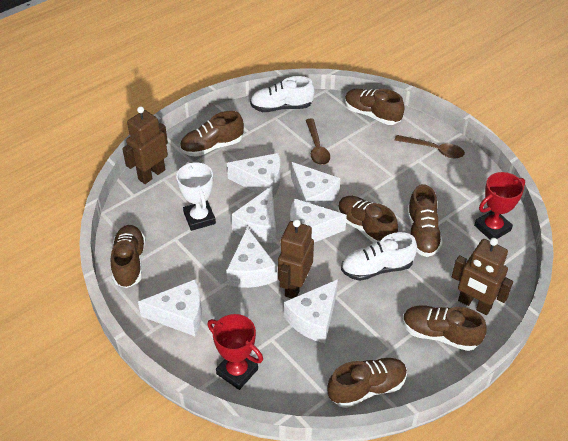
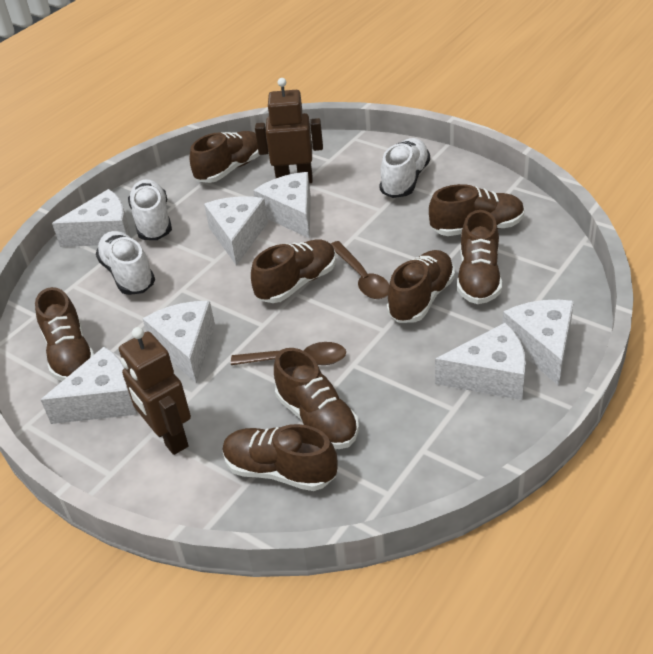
brown robot: 3 -> 2
brown shoe: 7 -> 8
red trophy: 2 -> 0
white shoe: 2 -> 3
white trophy: 1 -> 0

